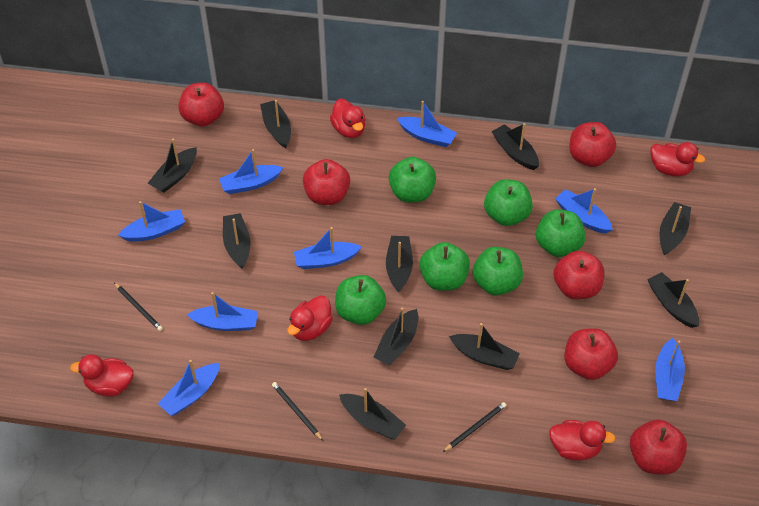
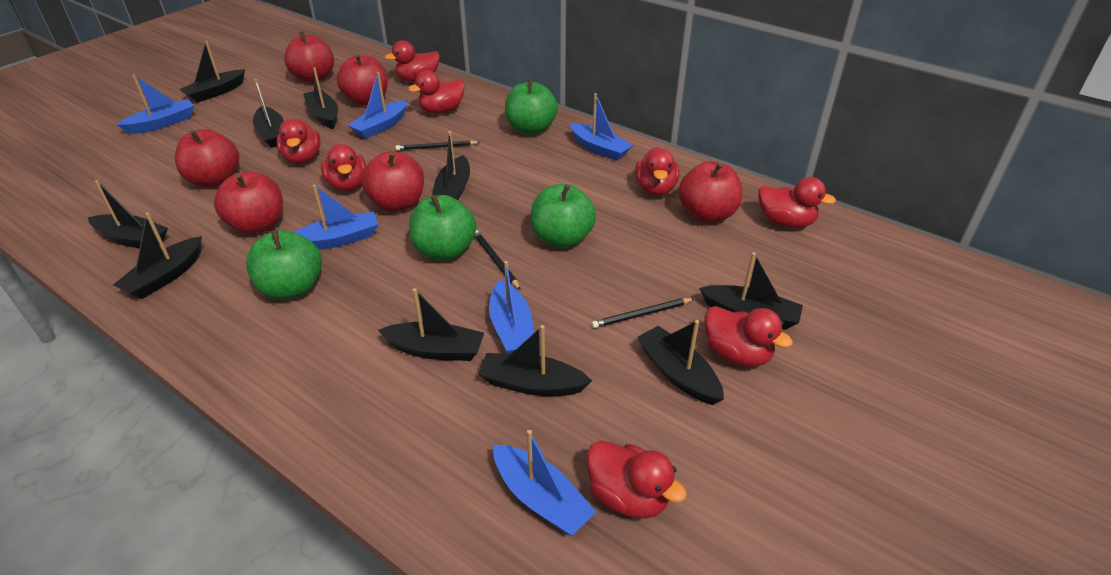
blue boat: 8 -> 6
green apple: 6 -> 4
red duck: 5 -> 8

